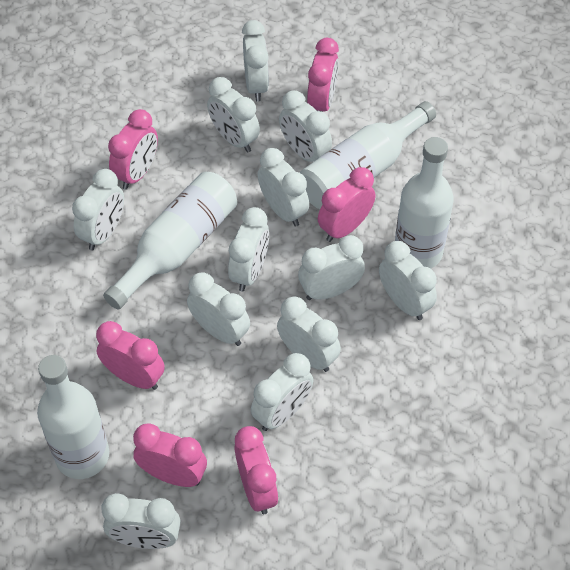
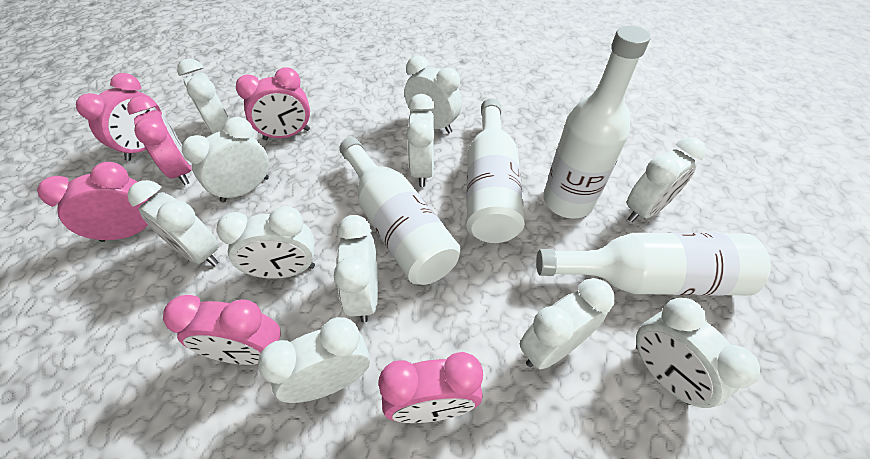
white clock: 12 -> 11

